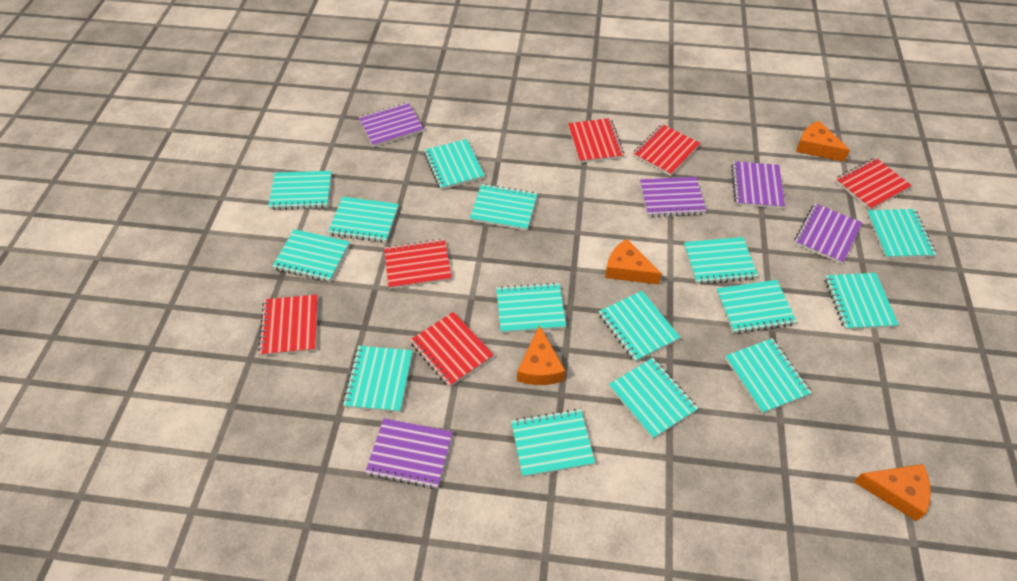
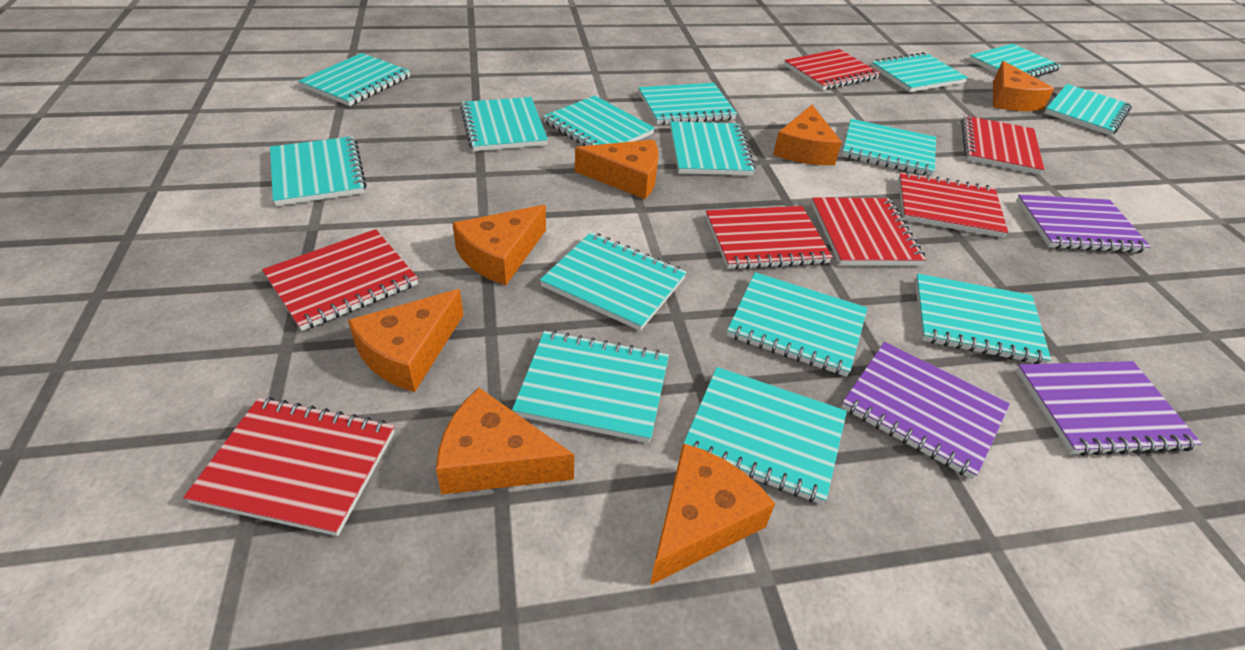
orange cheese: 4 -> 7
purple notebook: 5 -> 3
red notebook: 6 -> 7

